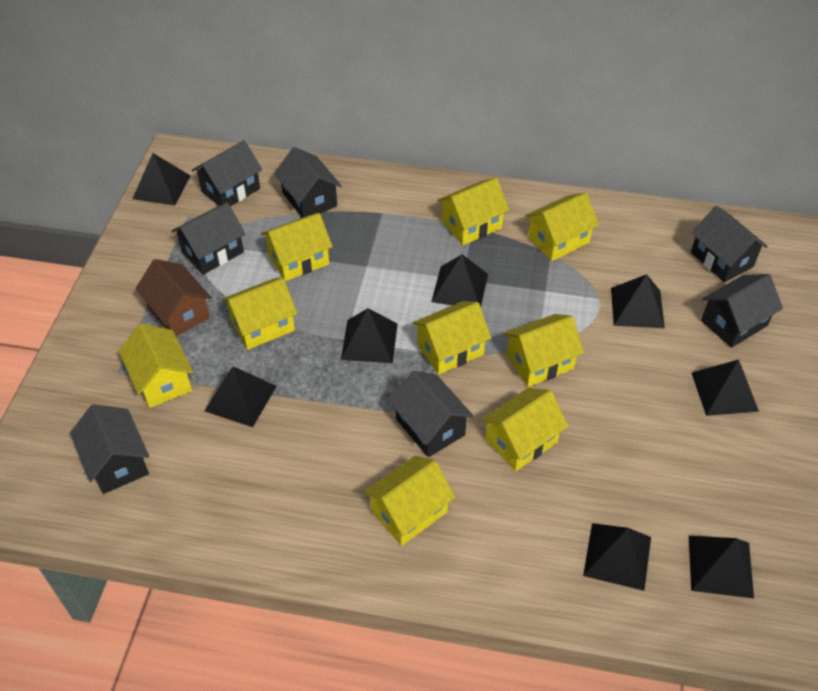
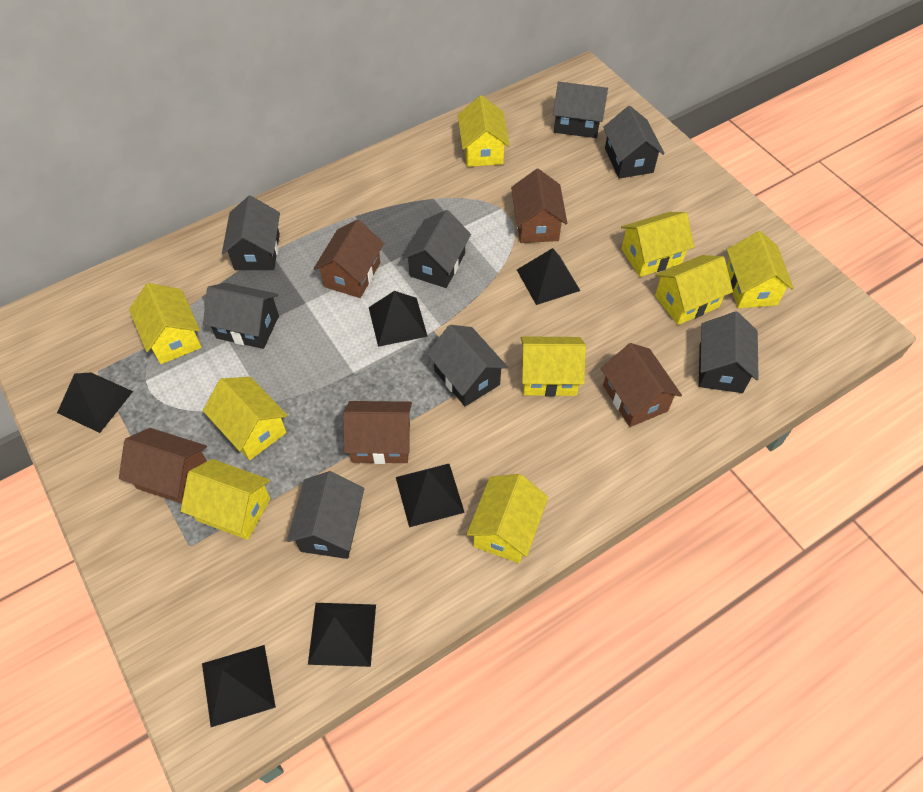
black house: 7 -> 8
black pyramid: 8 -> 6
brown house: 1 -> 5

